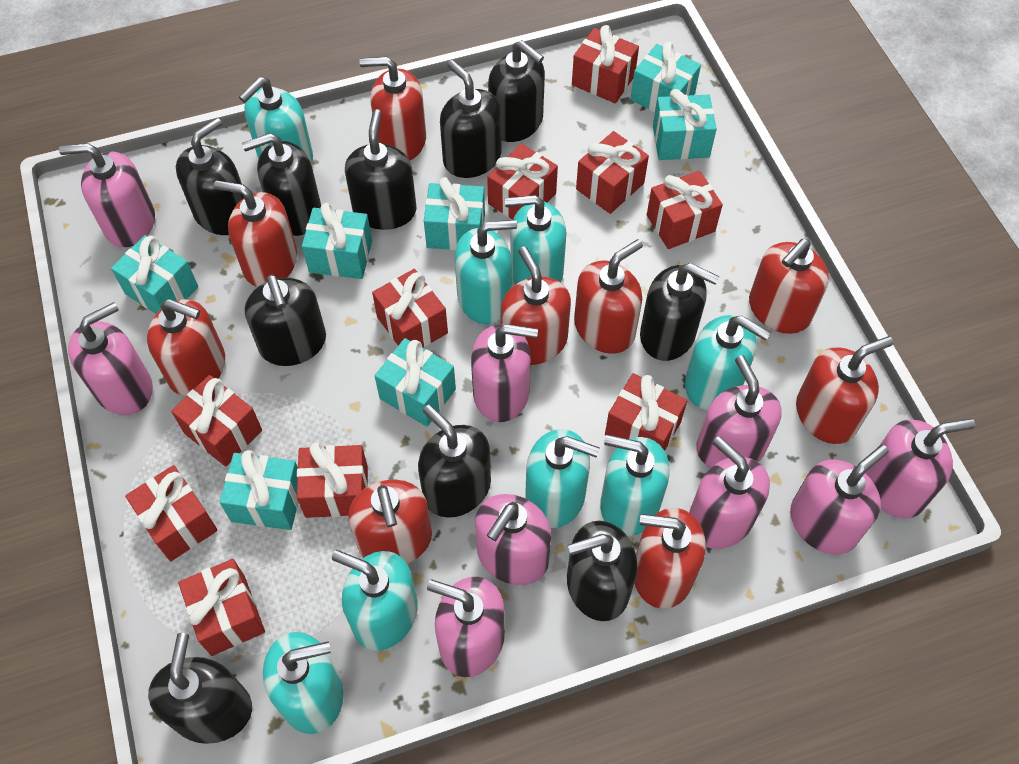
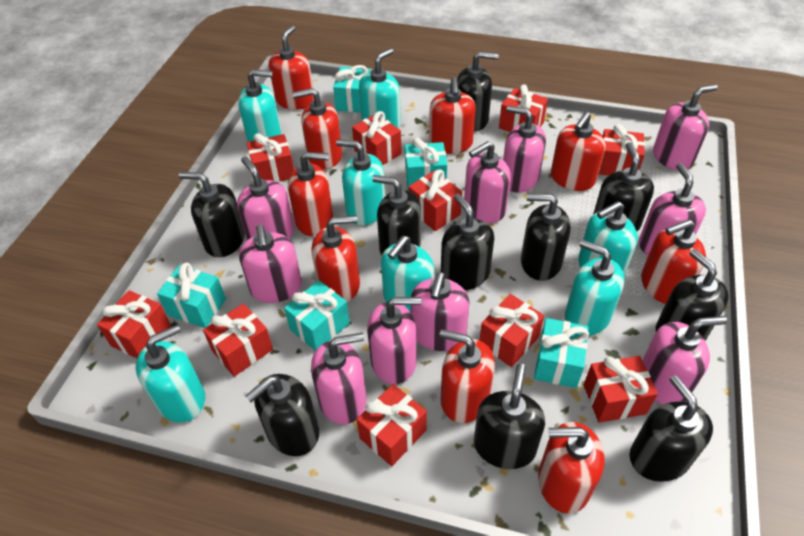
pink soap dispenser: 9 -> 10
turquoise gift: 7 -> 5
turquoise soap dispenser: 8 -> 7

